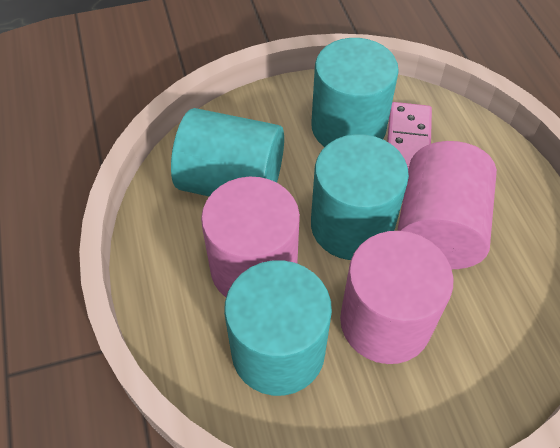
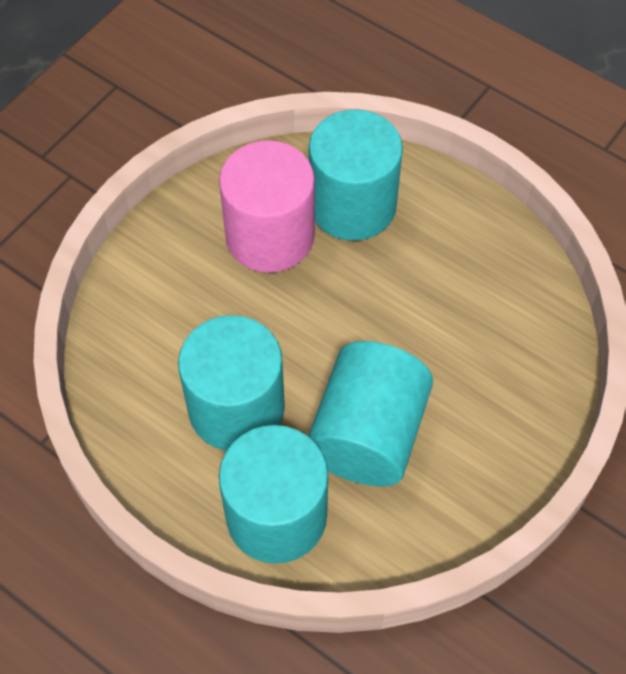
pink cylinder: 3 -> 1
pink domino: 1 -> 0

